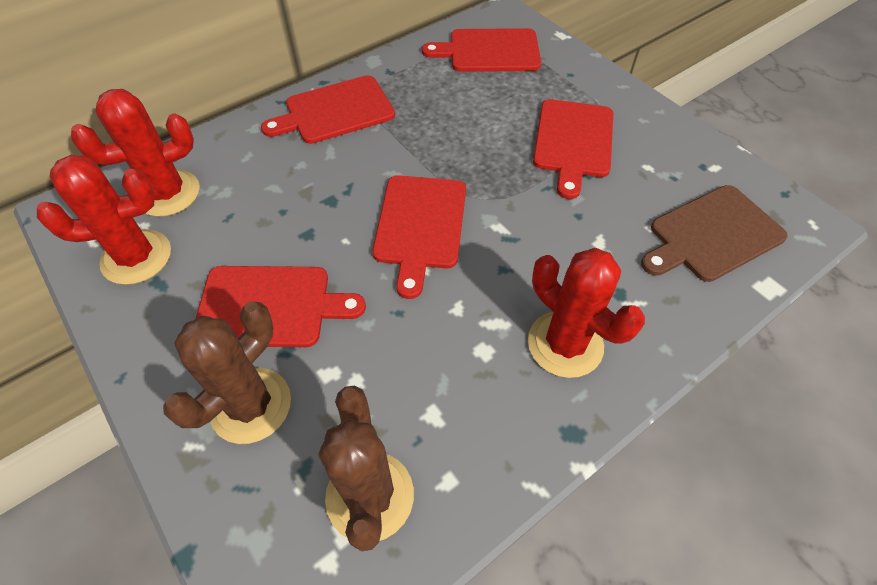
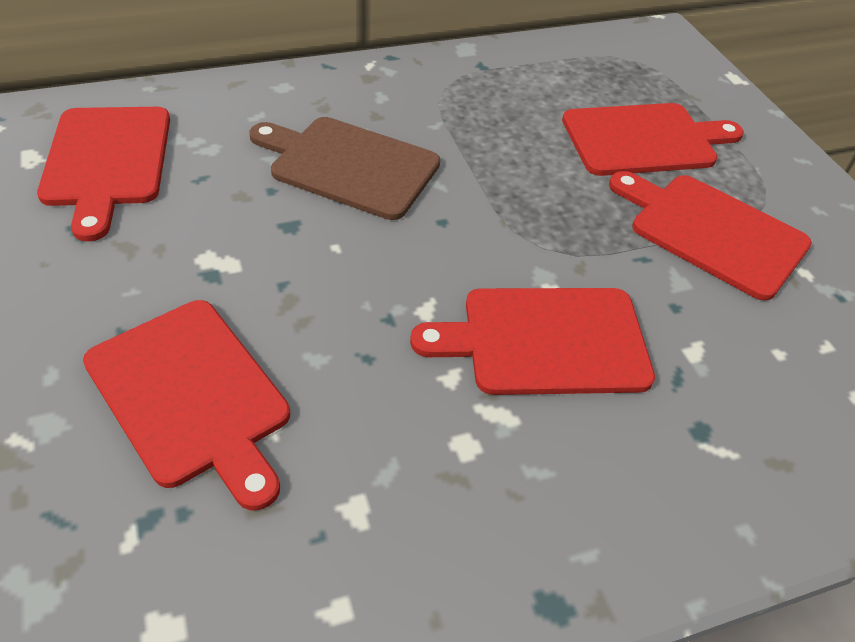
brown cactus: 2 -> 0
red cactus: 3 -> 0

